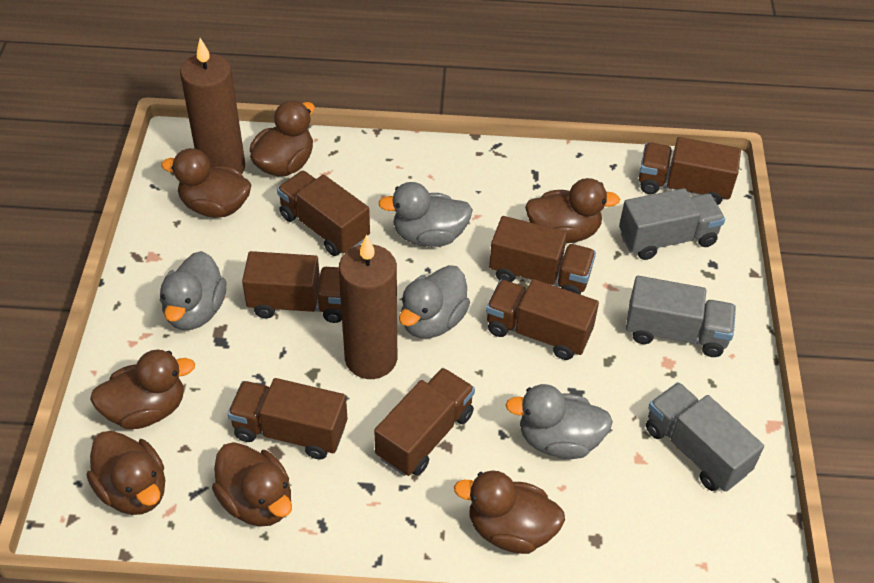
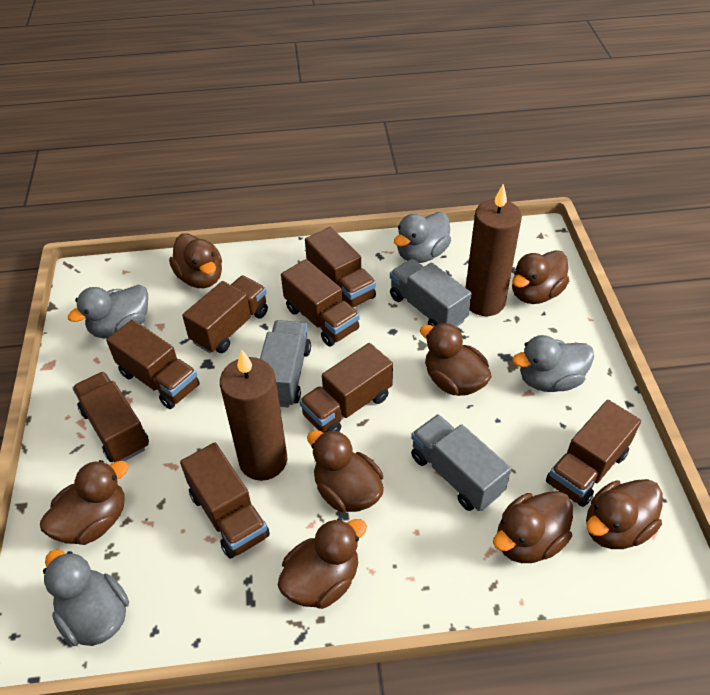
brown duck: 7 -> 8
brown truck: 7 -> 8

